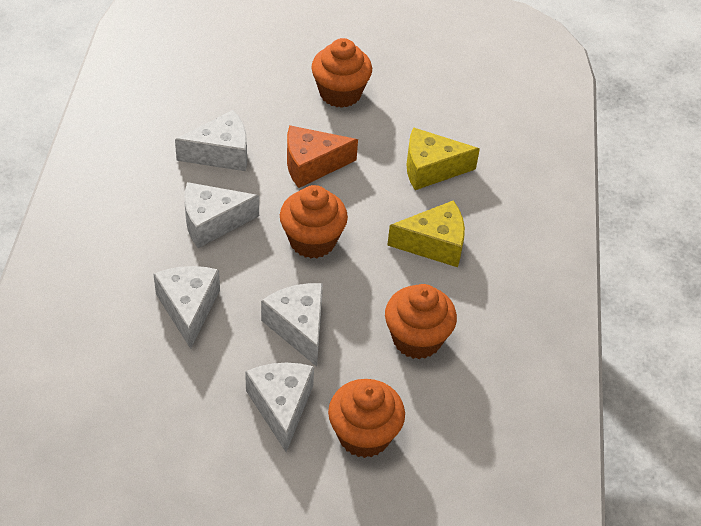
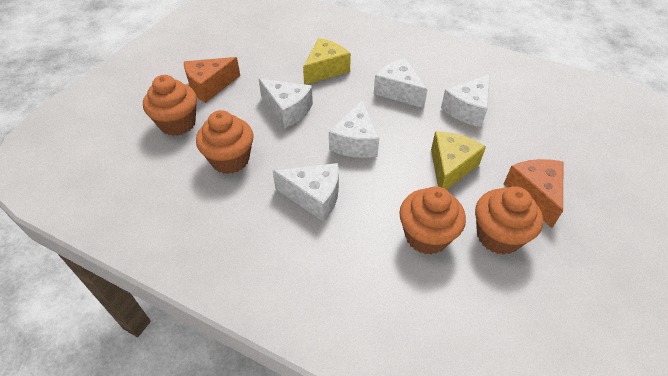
orange cheese: 1 -> 2

